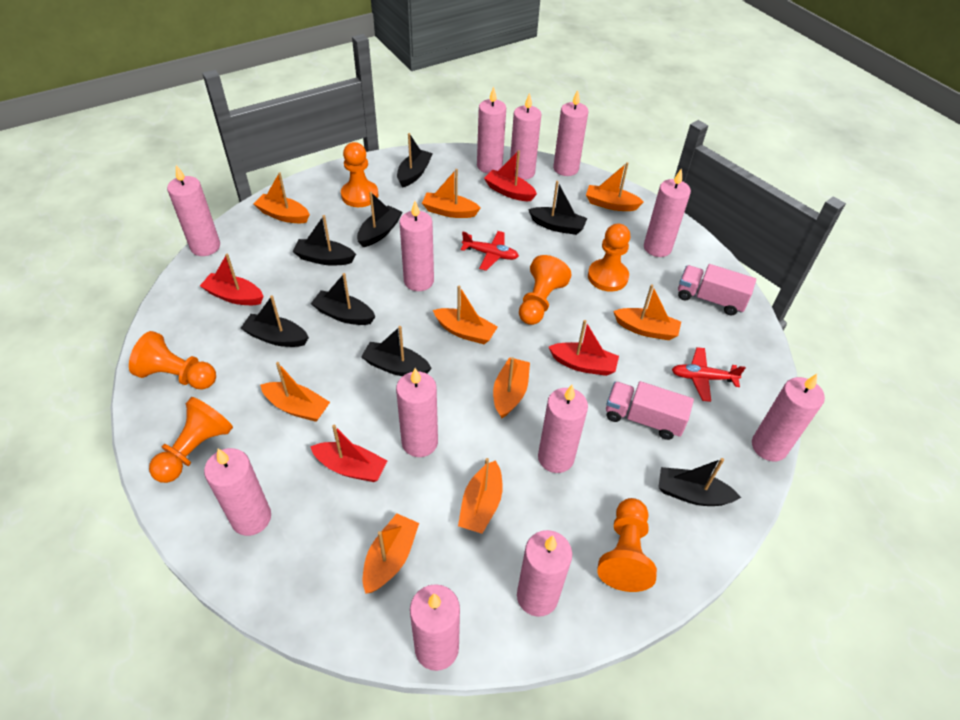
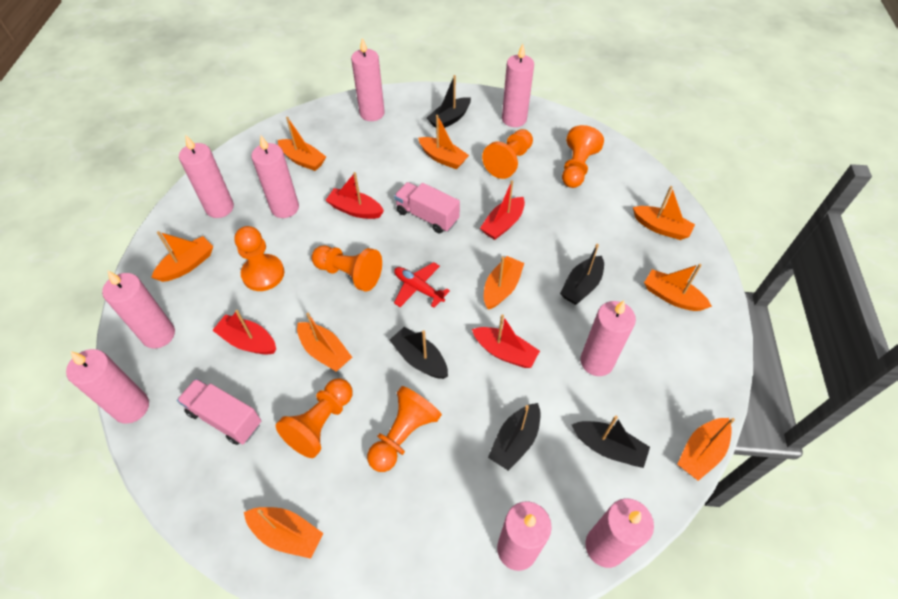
black boat: 8 -> 5
pink candle: 12 -> 9
red plane: 2 -> 1

